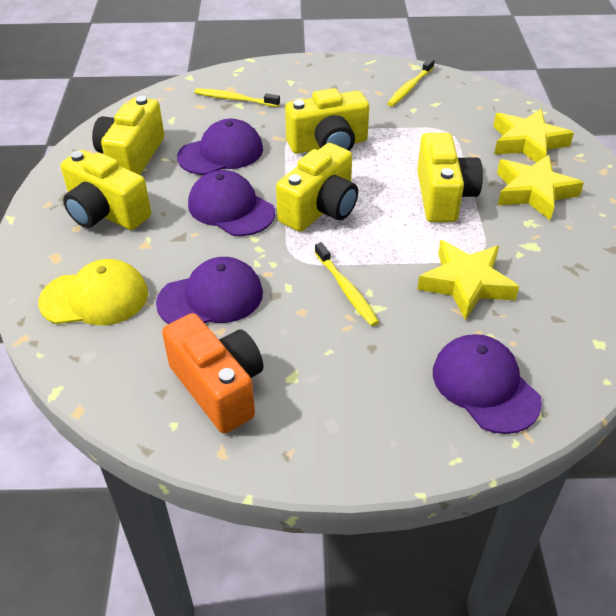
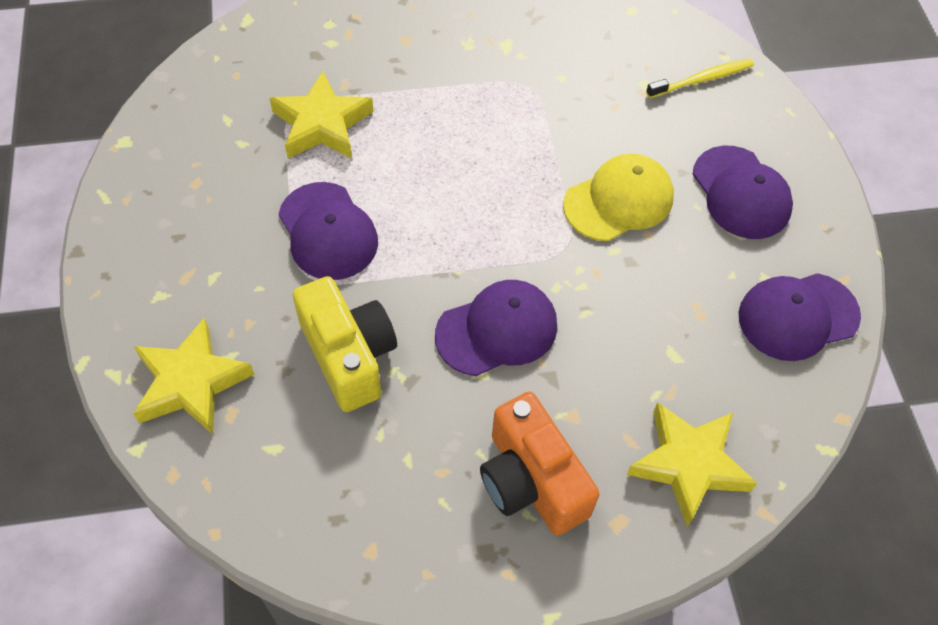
yellow camera: 5 -> 1
yellow toothbrush: 3 -> 1

